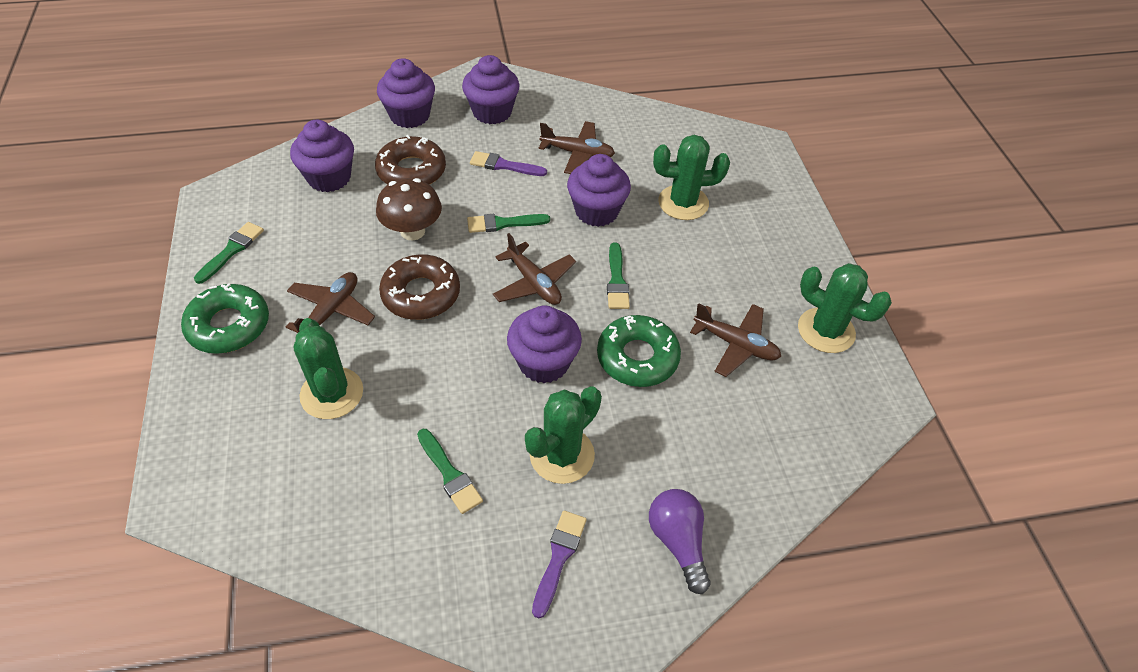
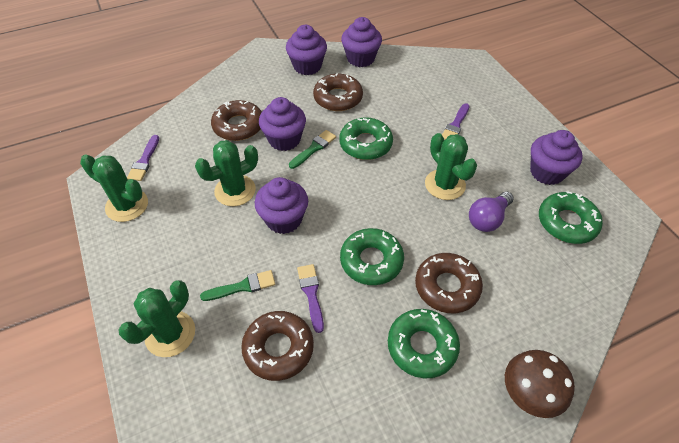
brown donut: 2 -> 4
brown plane: 4 -> 0
green brush: 4 -> 2
green donut: 2 -> 4
purple brush: 2 -> 3

